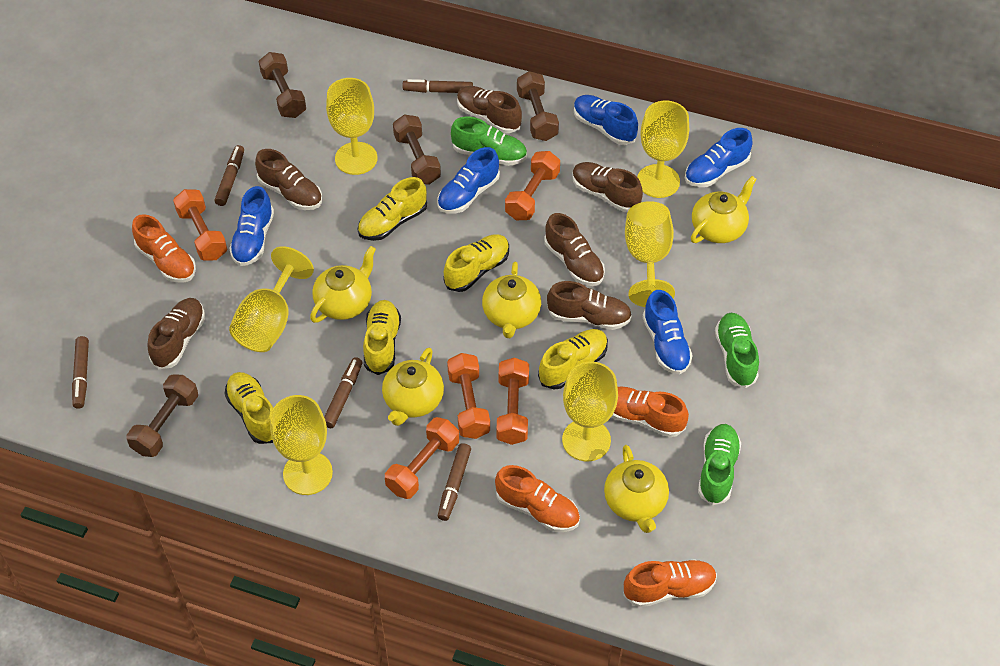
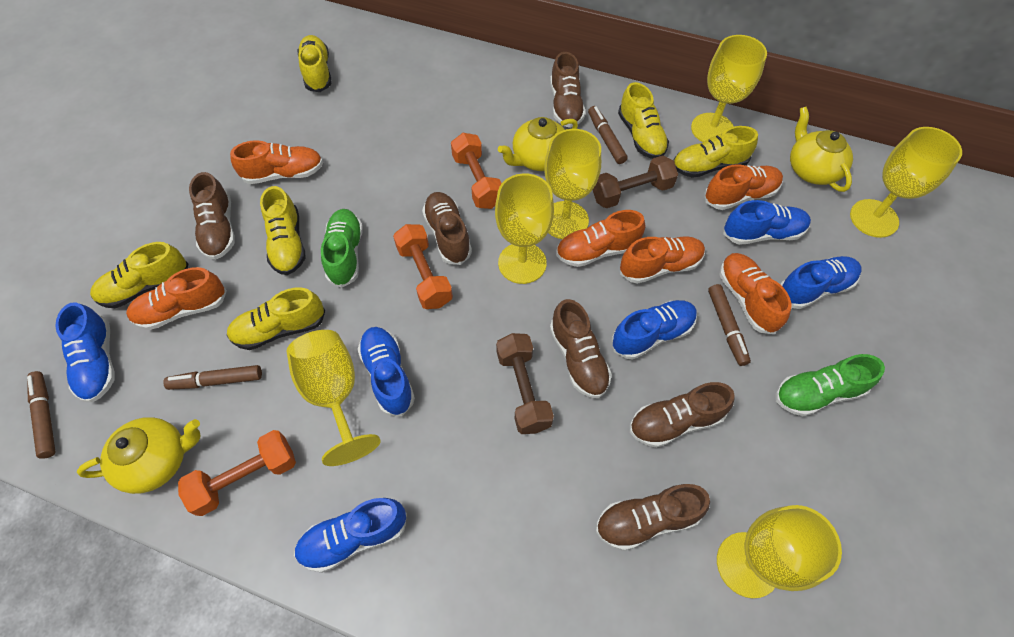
blue shoe: 5 -> 6
brown dumbbell: 4 -> 2
brown marker: 5 -> 4
green shoe: 3 -> 2
orange dumbbell: 5 -> 3
orange shoe: 4 -> 6
yellow shoe: 5 -> 6
yellow teapot: 5 -> 3

